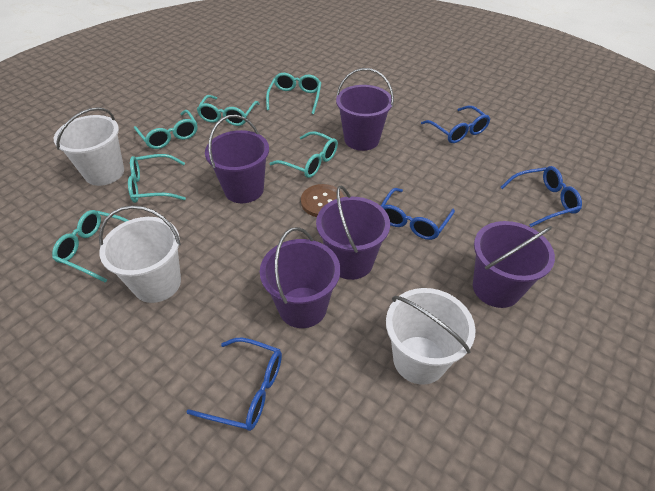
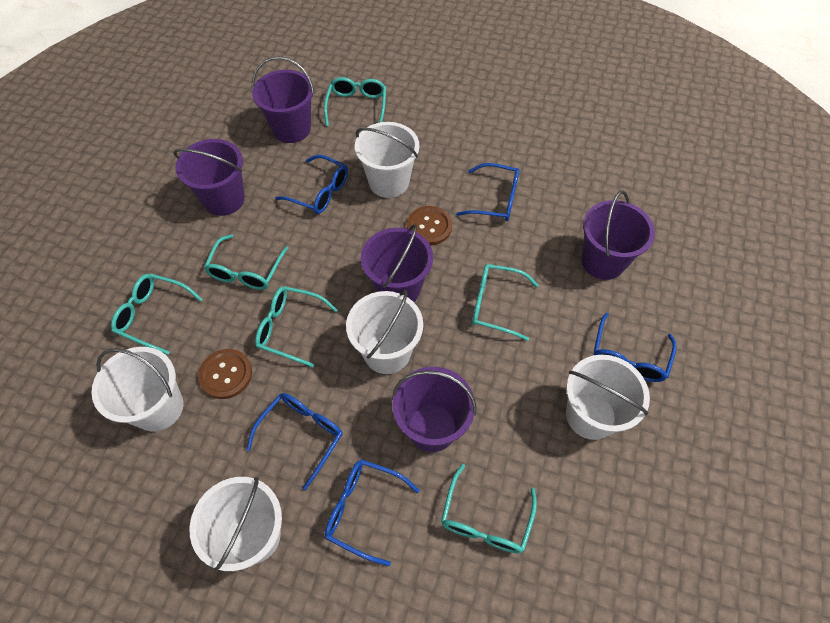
blue glasses: 4 -> 5
brown button: 1 -> 2
white bucket: 3 -> 5

